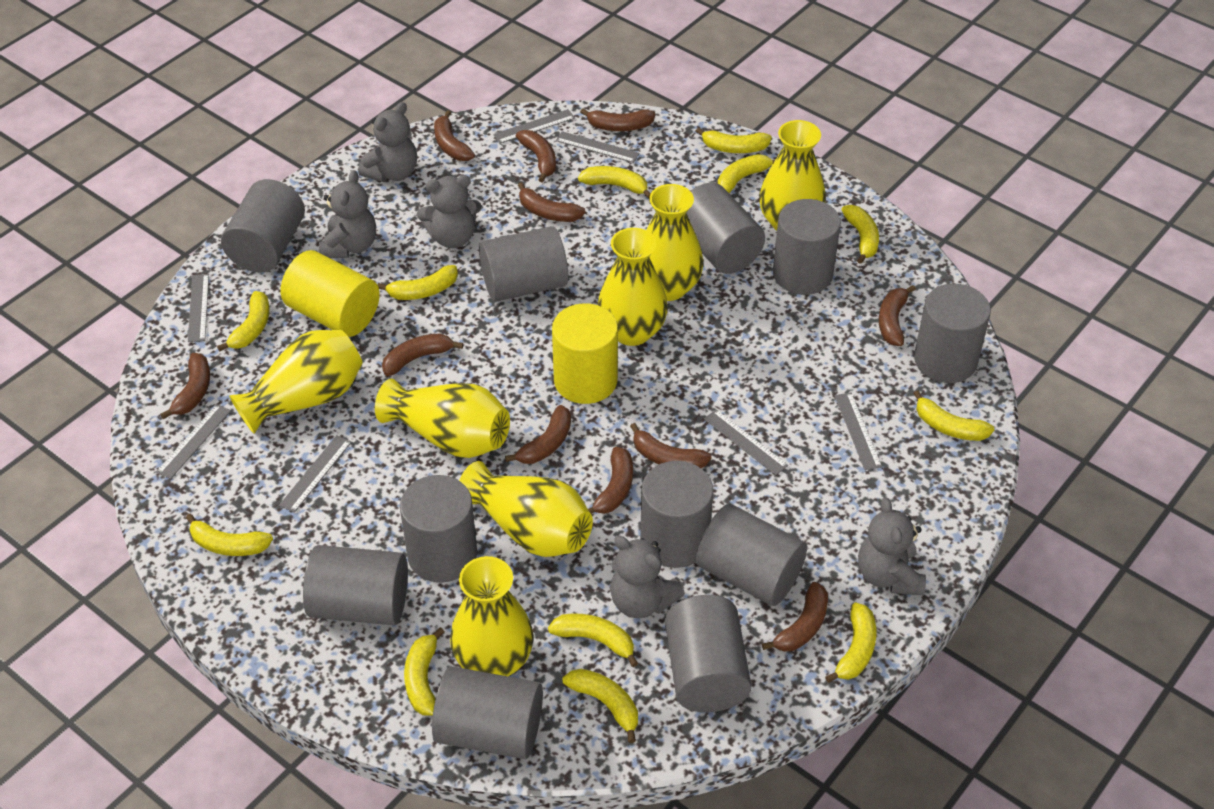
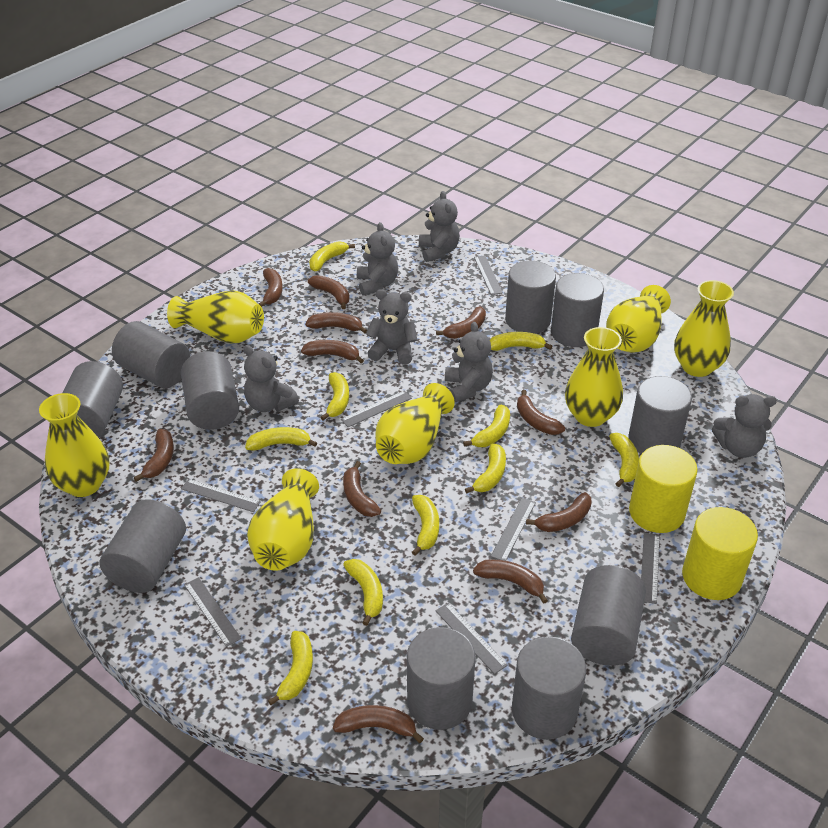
grey cylinder: 11 -> 10
grey teddy bear: 5 -> 6
yellow banana: 12 -> 10

